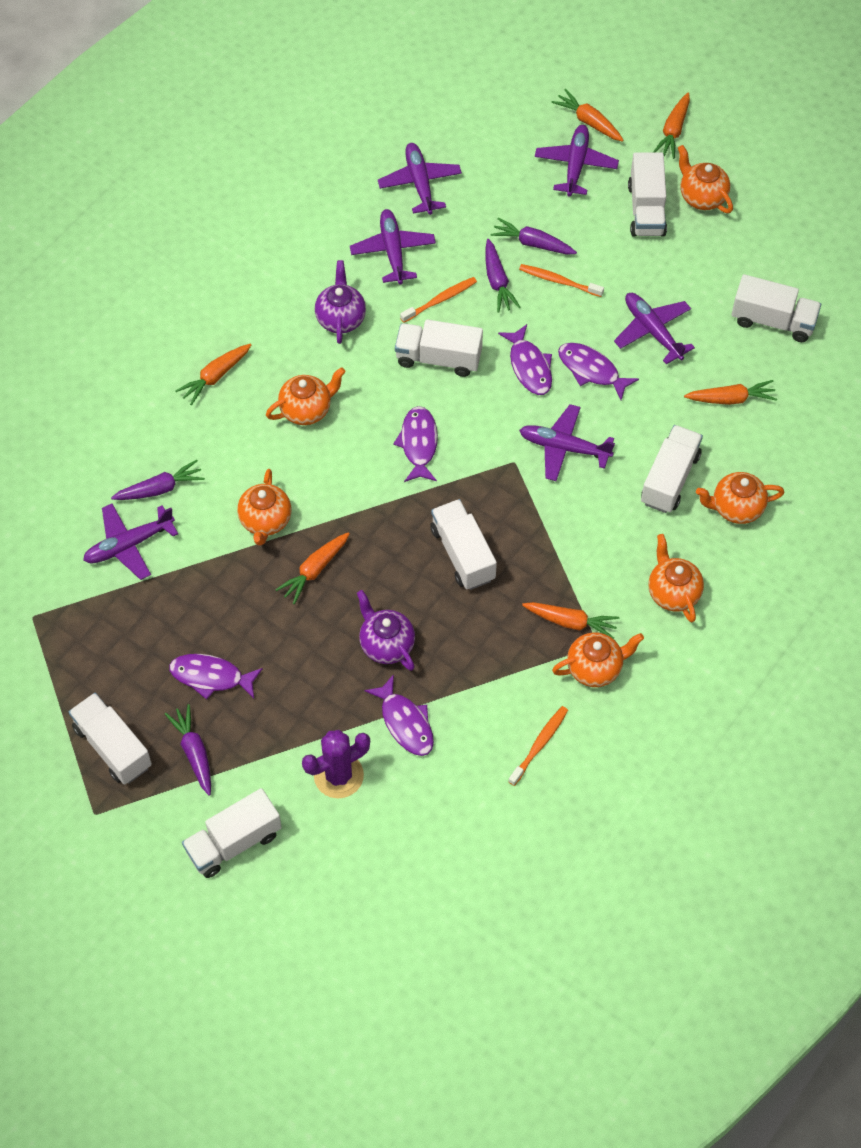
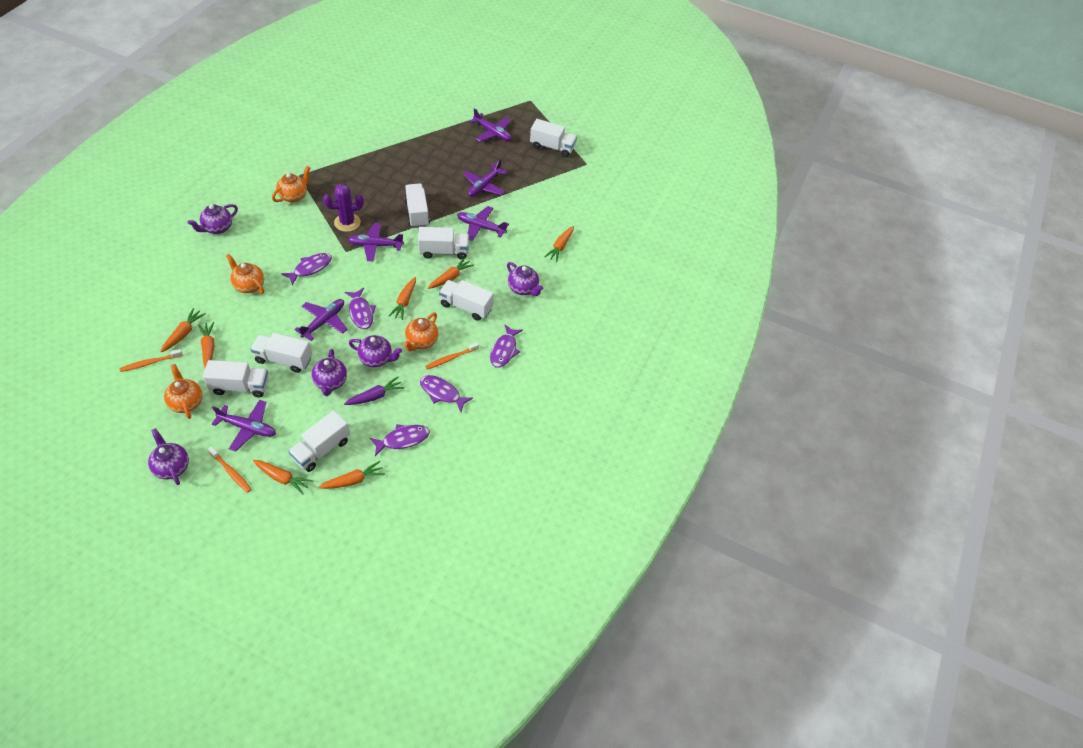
orange carrot: 6 -> 7
orange teapot: 6 -> 4
purple carrot: 4 -> 1
purple teapot: 2 -> 5

